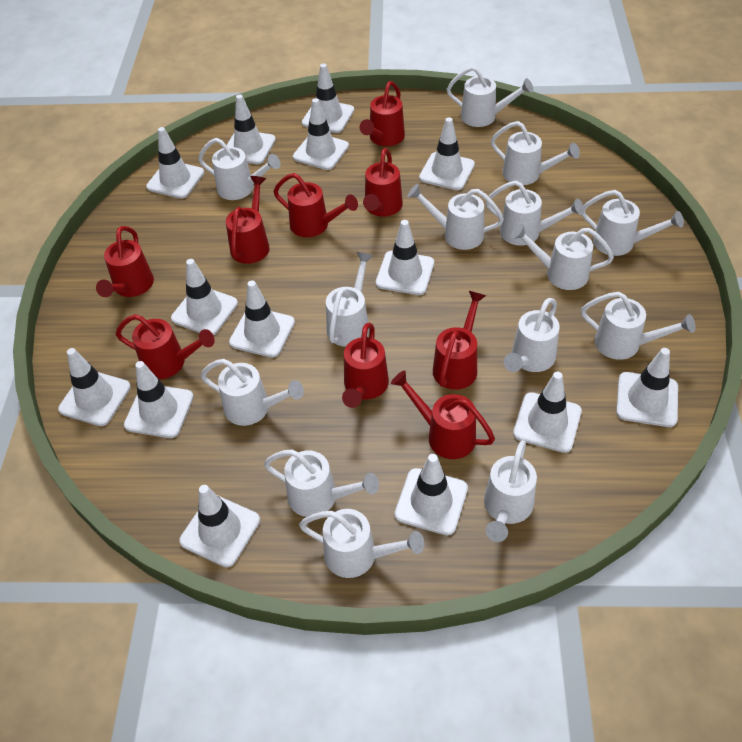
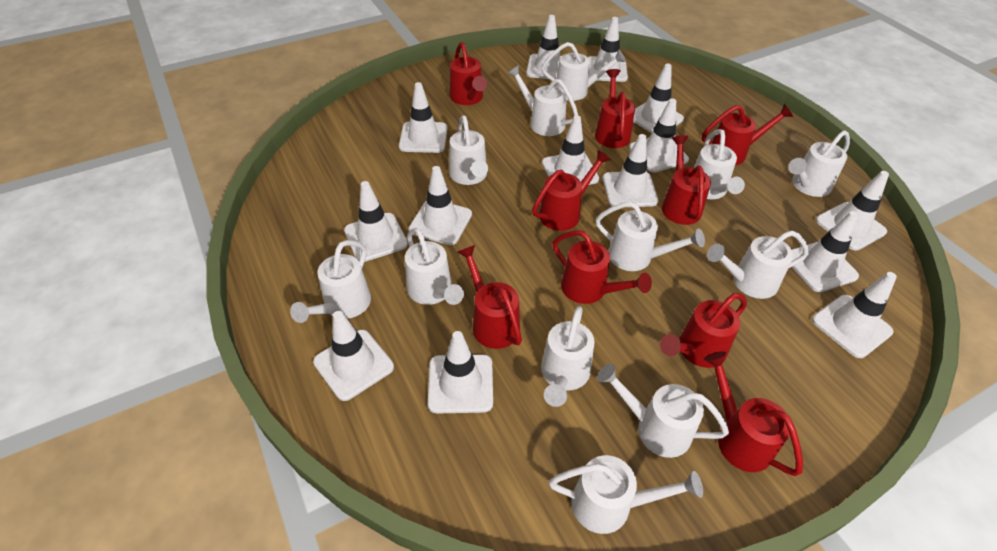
white watering can: 14 -> 12

